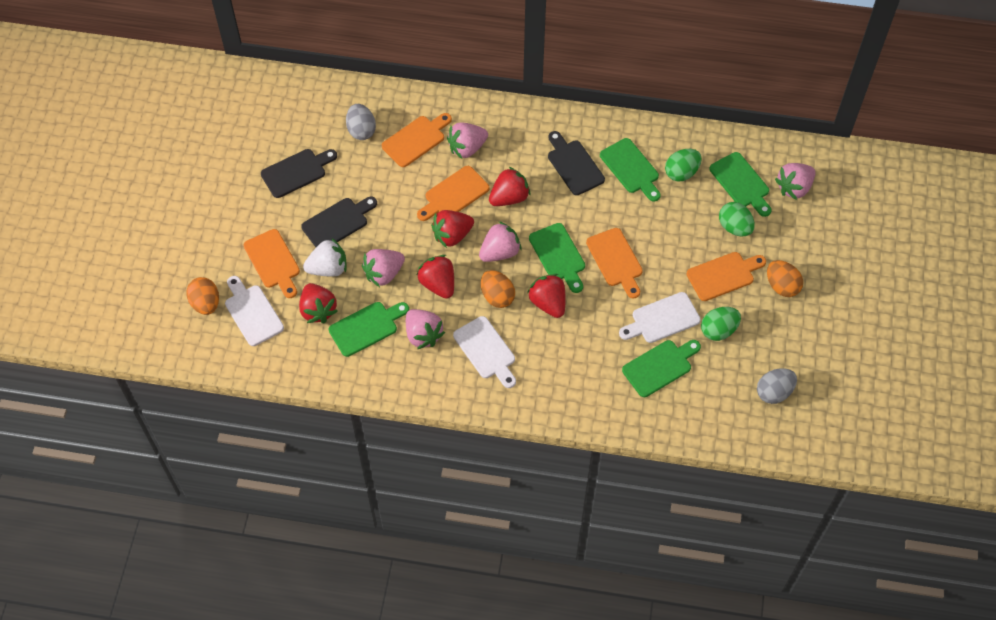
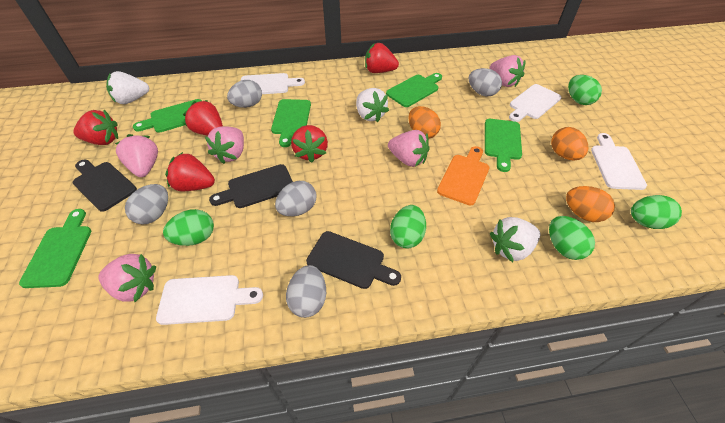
green egg: 3 -> 5
grey egg: 2 -> 5
orange cutting board: 5 -> 1
white cutting board: 3 -> 4
white strawberry: 1 -> 3

